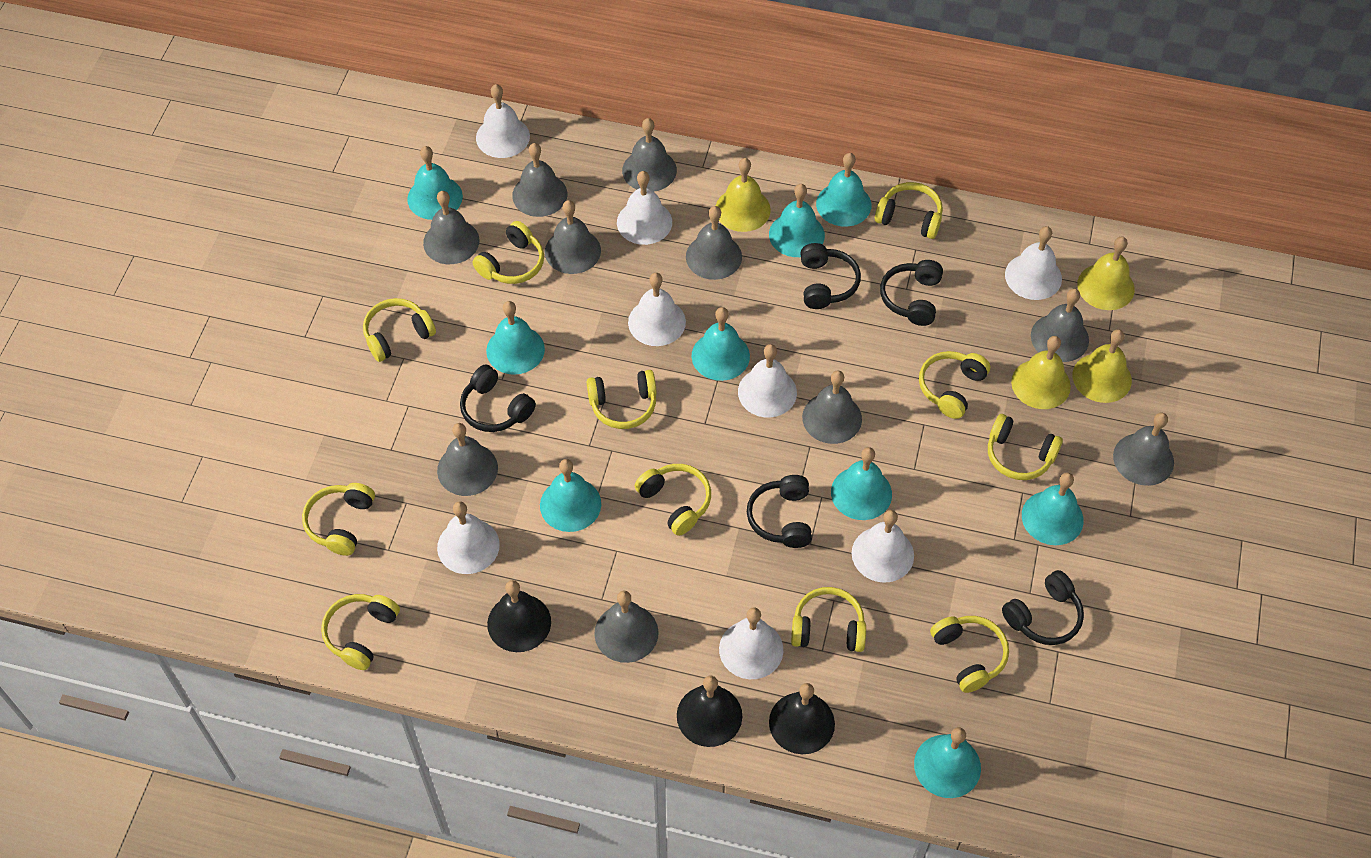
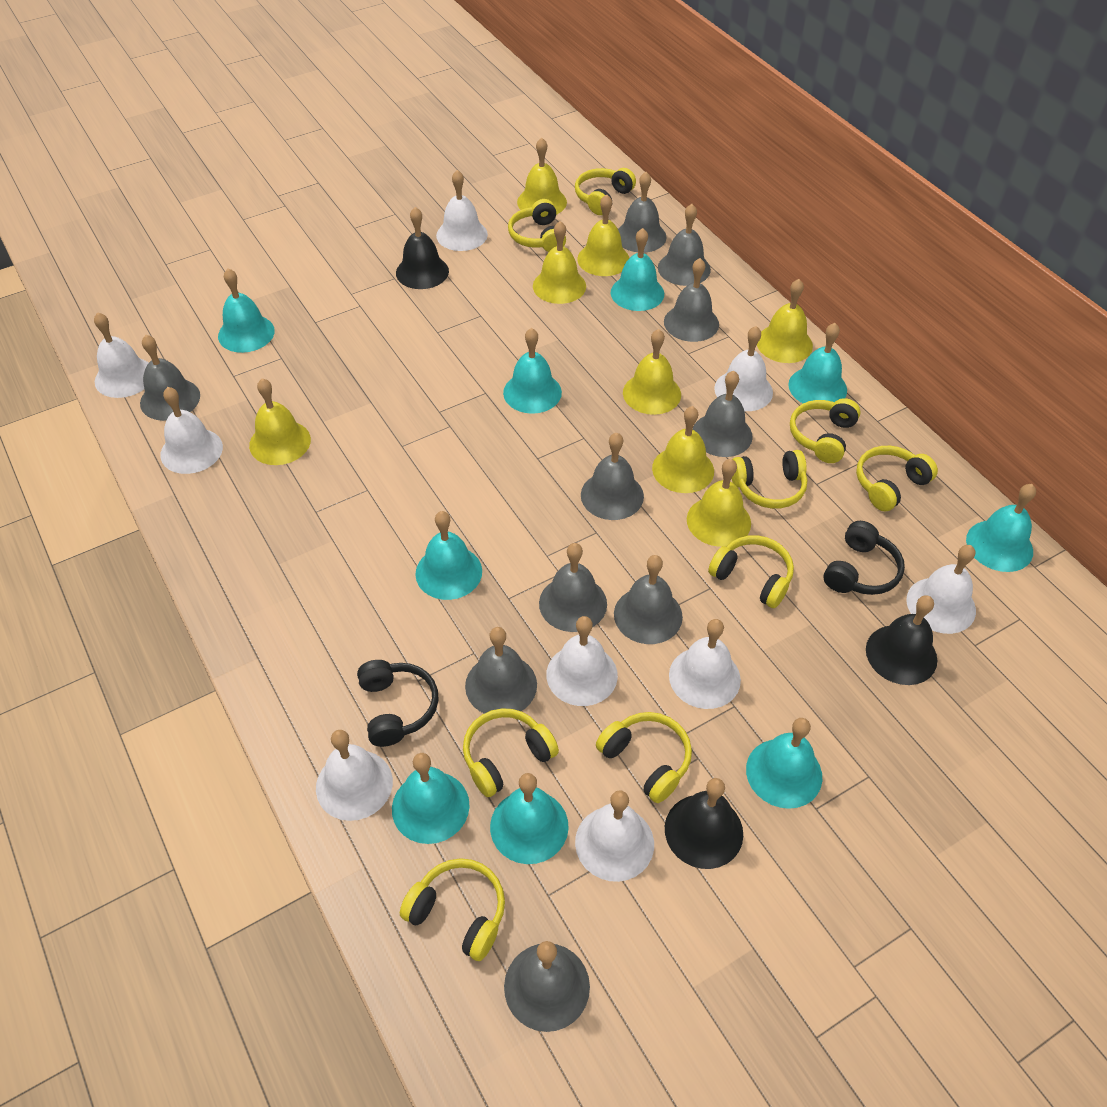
black headphones: 5 -> 2
white bell: 8 -> 9
yellow bell: 4 -> 8
yellow headphones: 11 -> 9

